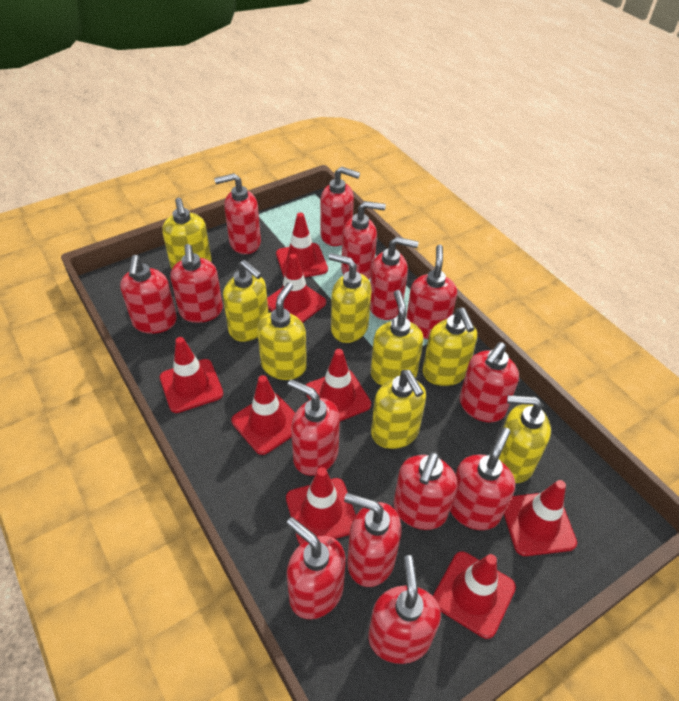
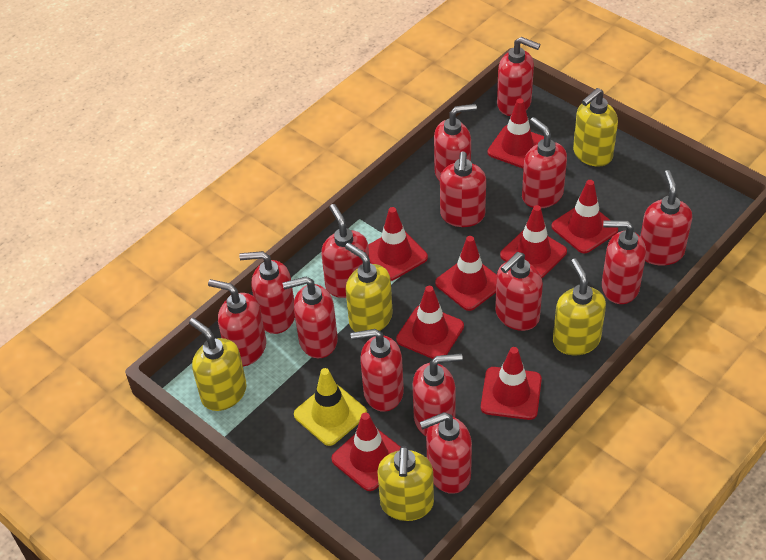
yellow soap dispenser: 8 -> 5
yellow traffic cone: 0 -> 1

